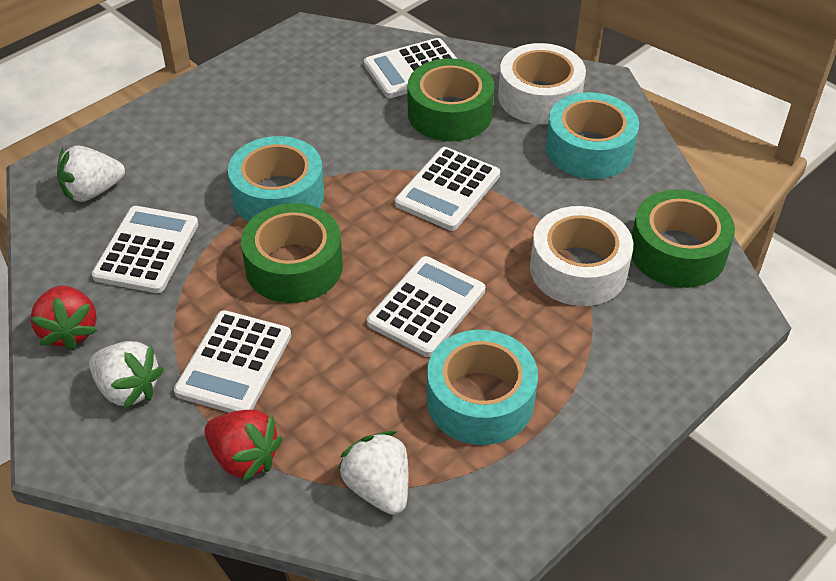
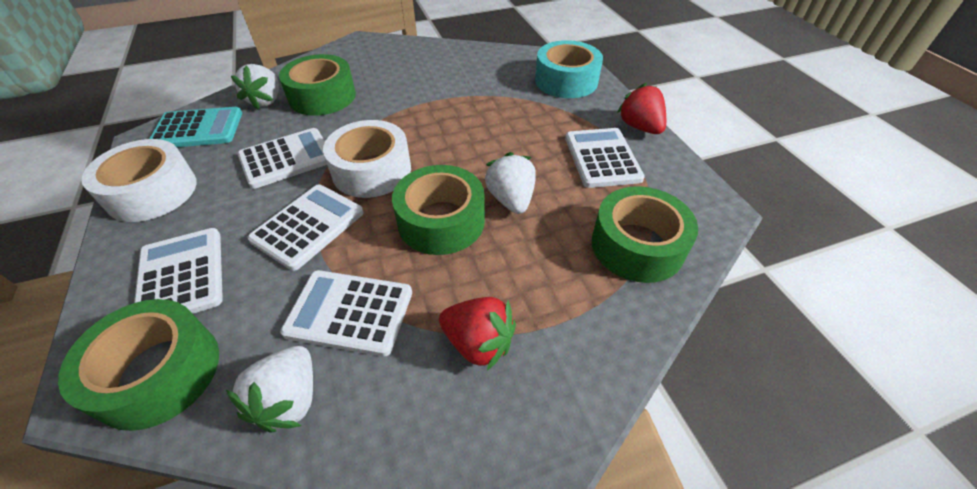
green tape: 3 -> 4
turquoise calculator: 0 -> 1
turquoise tape: 3 -> 1

